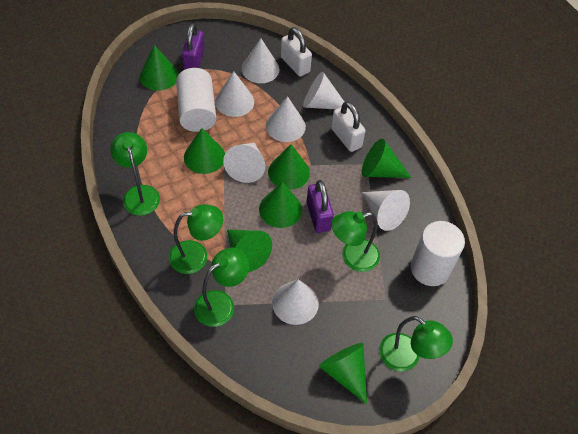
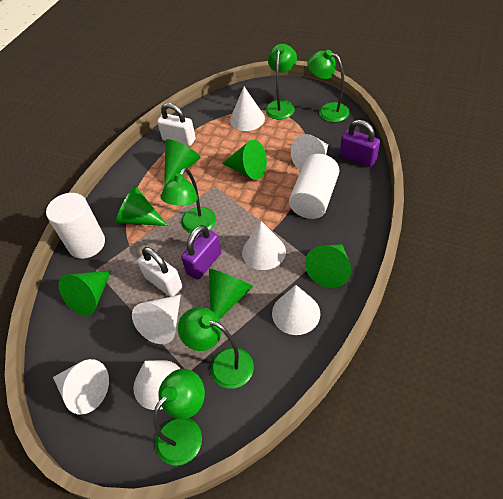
green cone: 7 -> 6

